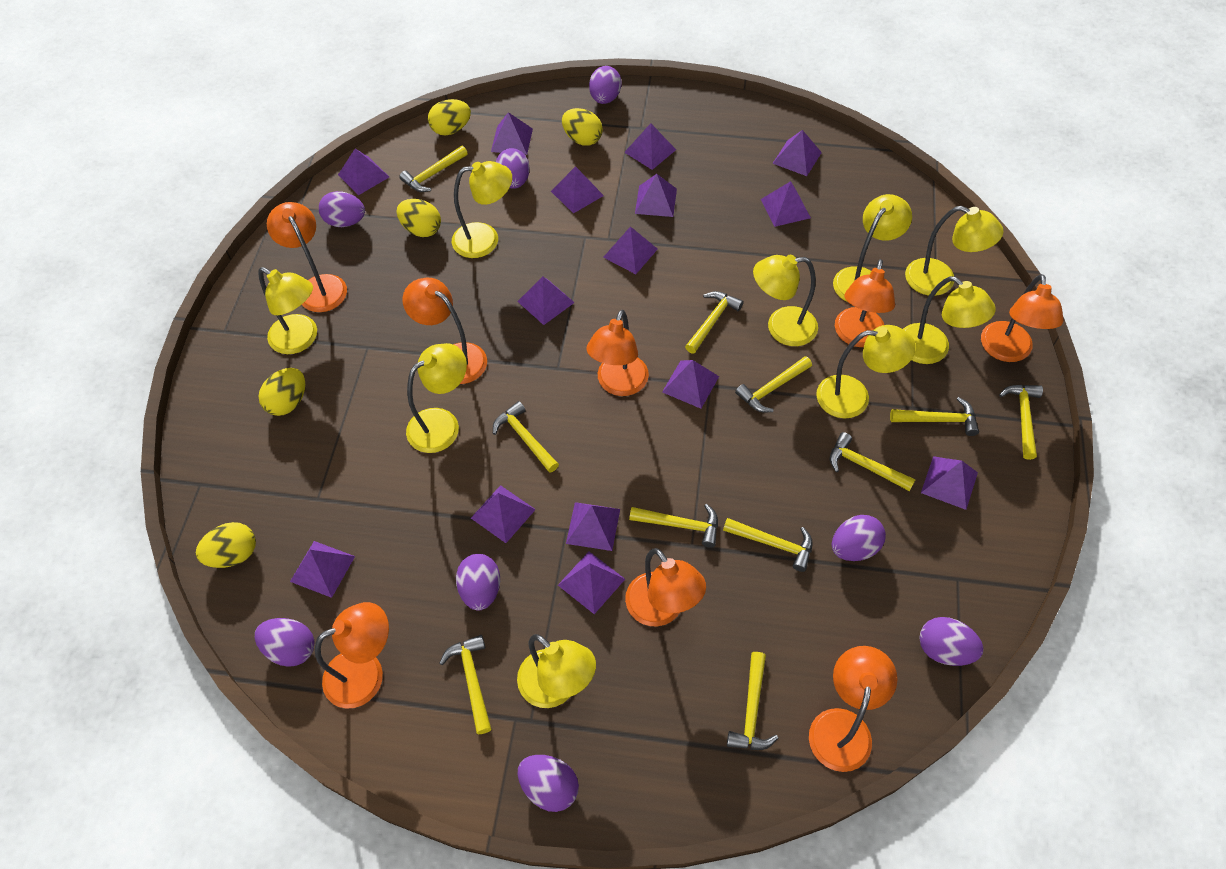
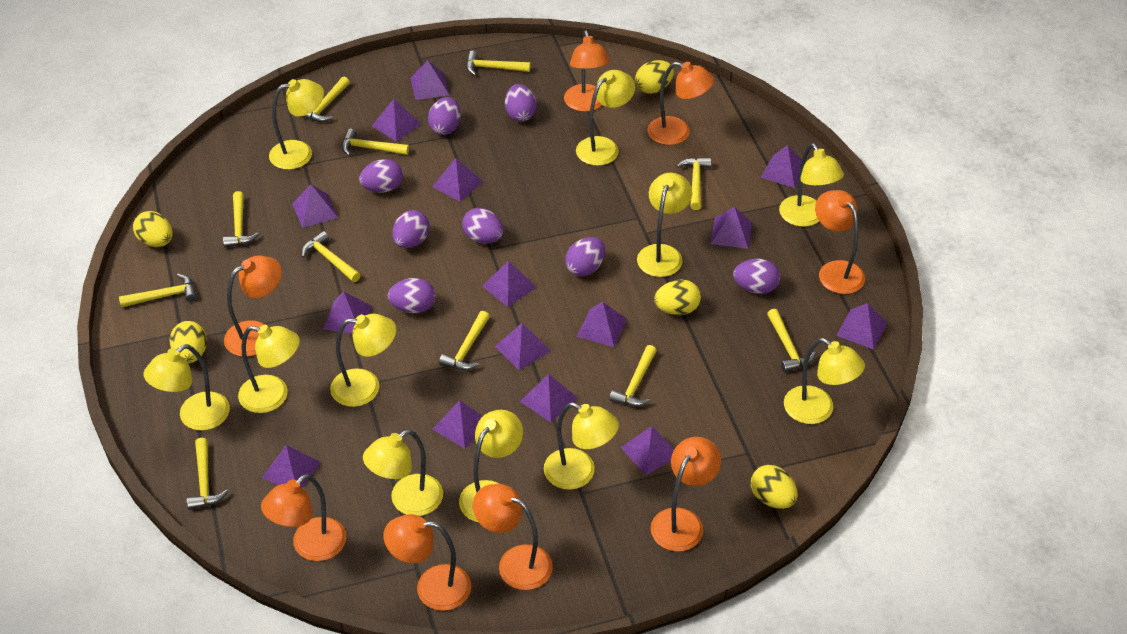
yellow lamp: 9 -> 11

